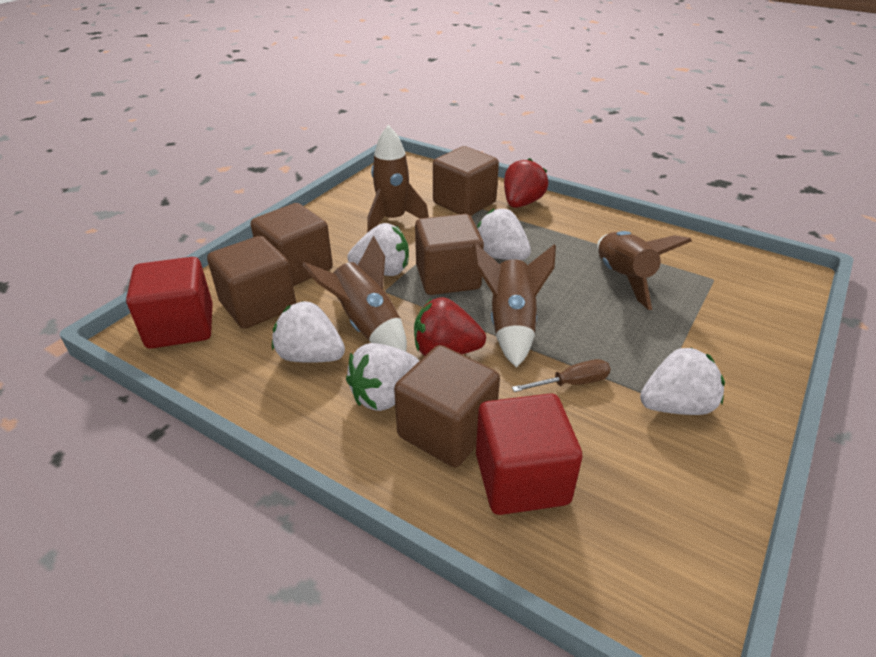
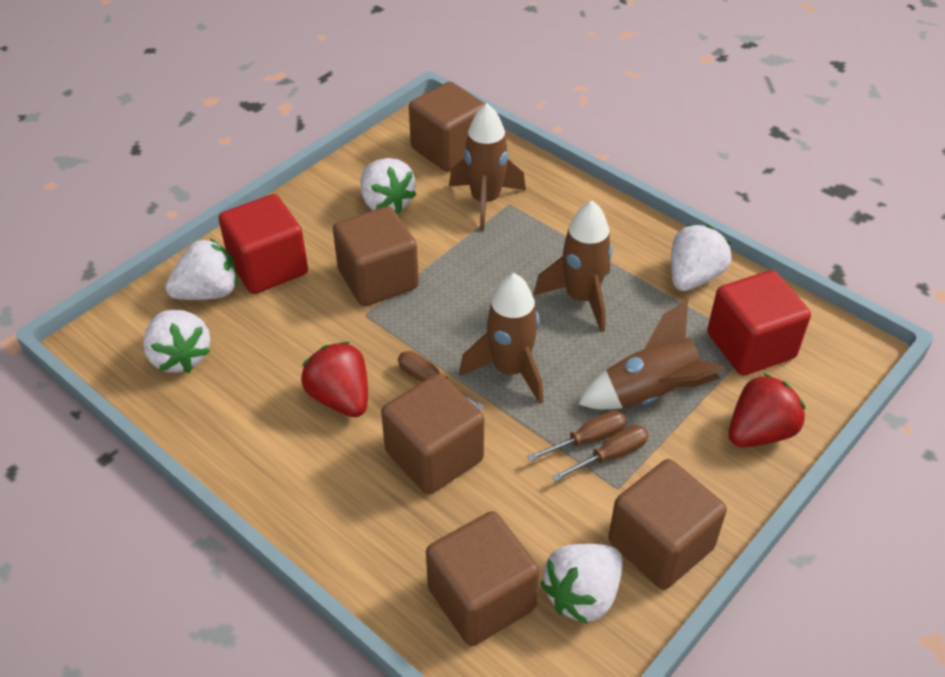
brown screwdriver: 1 -> 3

